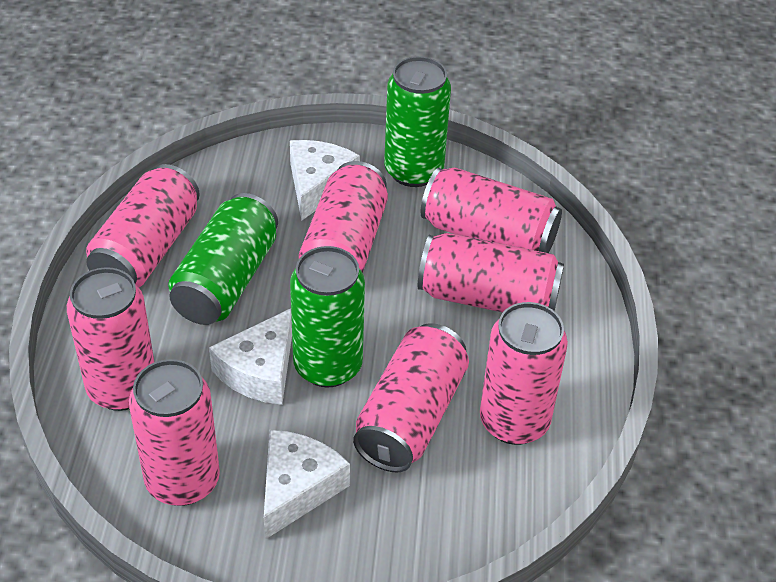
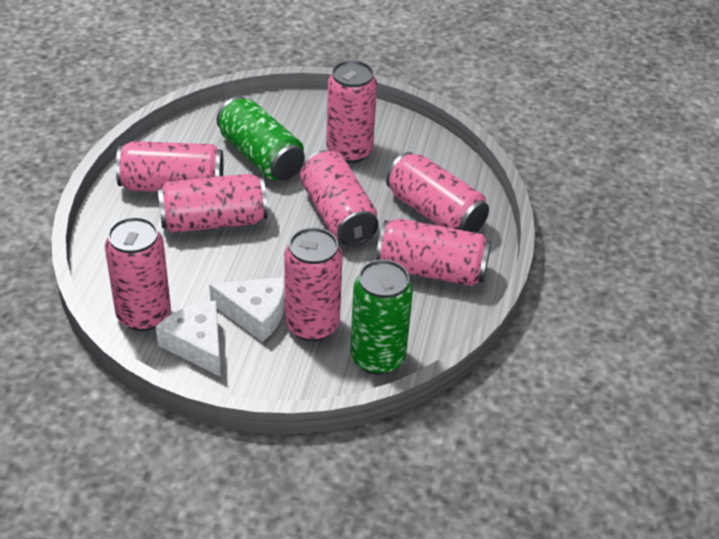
green can: 3 -> 2
white cheese: 3 -> 2

